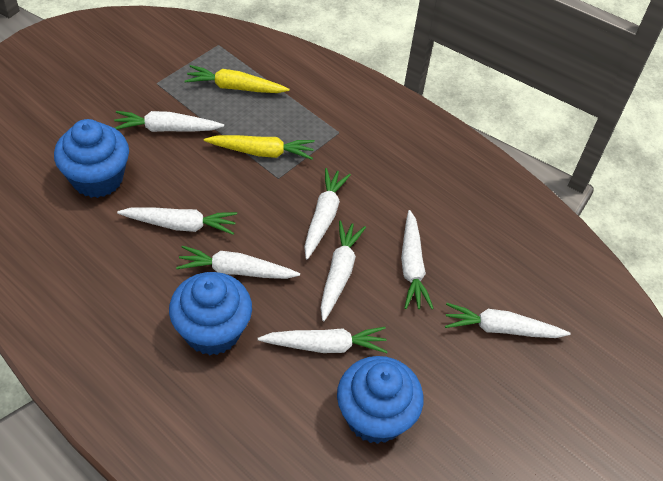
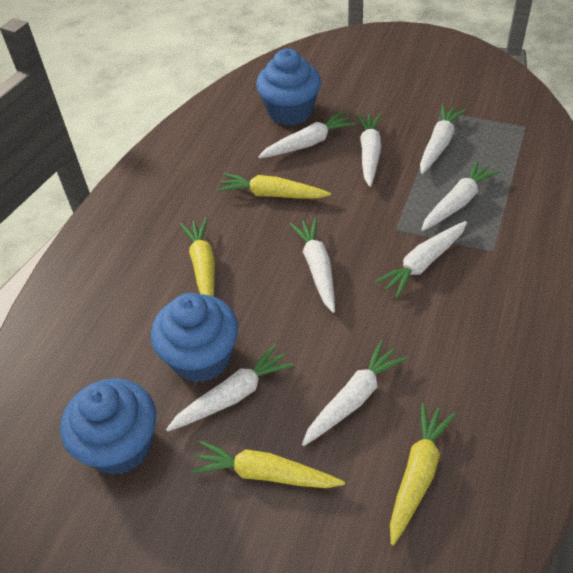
yellow carrot: 2 -> 4

